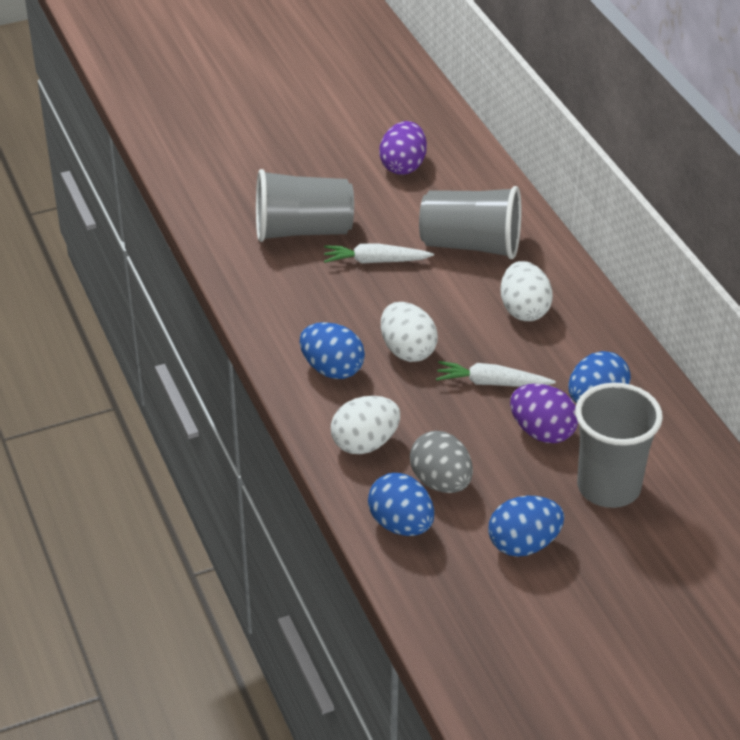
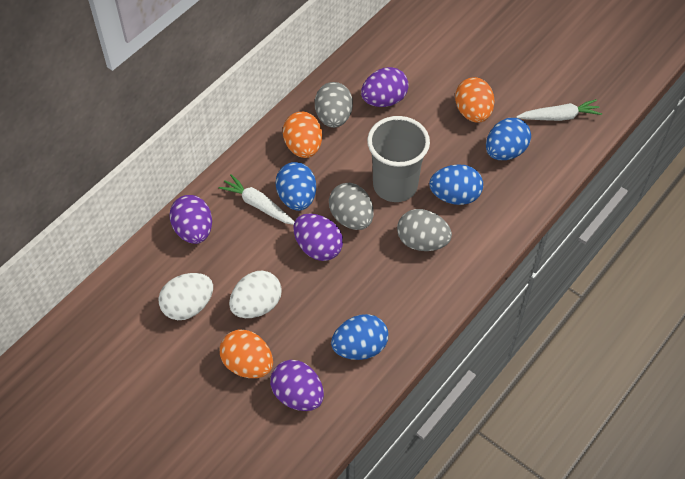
grey cup: 3 -> 1
grey egg: 1 -> 3
orange egg: 0 -> 3
purple egg: 2 -> 4
white egg: 3 -> 2

